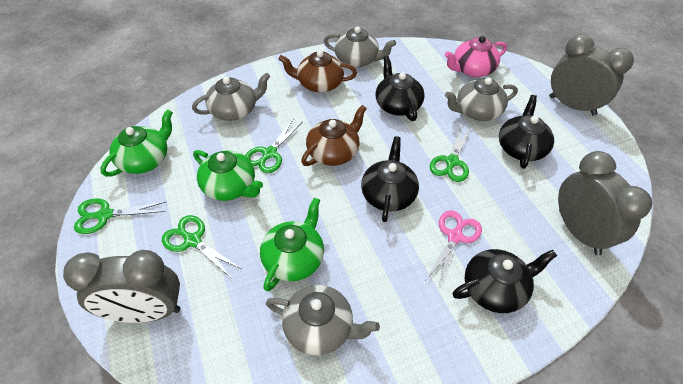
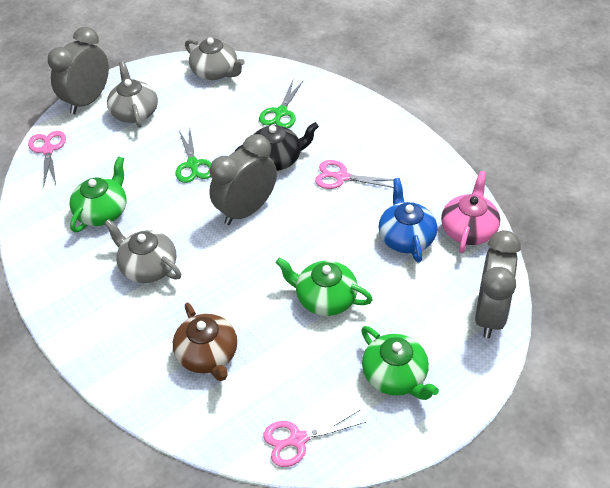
black teapot: 4 -> 1
blue teapot: 0 -> 1
brown teapot: 2 -> 1
green scissors: 4 -> 2
grey teapot: 4 -> 3
pink scissors: 1 -> 3

